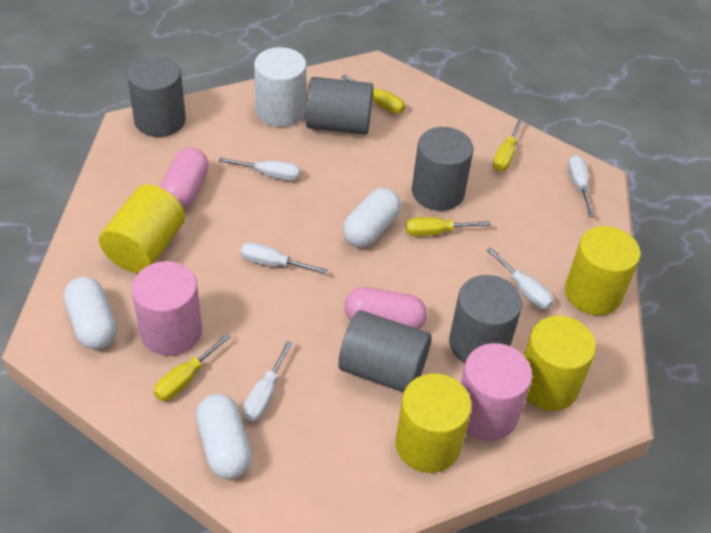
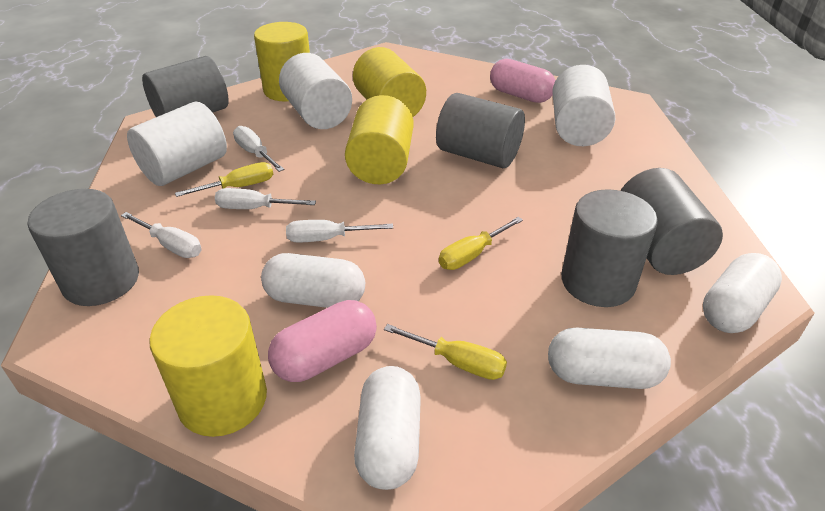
pink cylinder: 2 -> 0
white capsule: 3 -> 4
white cylinder: 1 -> 3
white screwdriver: 5 -> 4
yellow screwdriver: 4 -> 3

